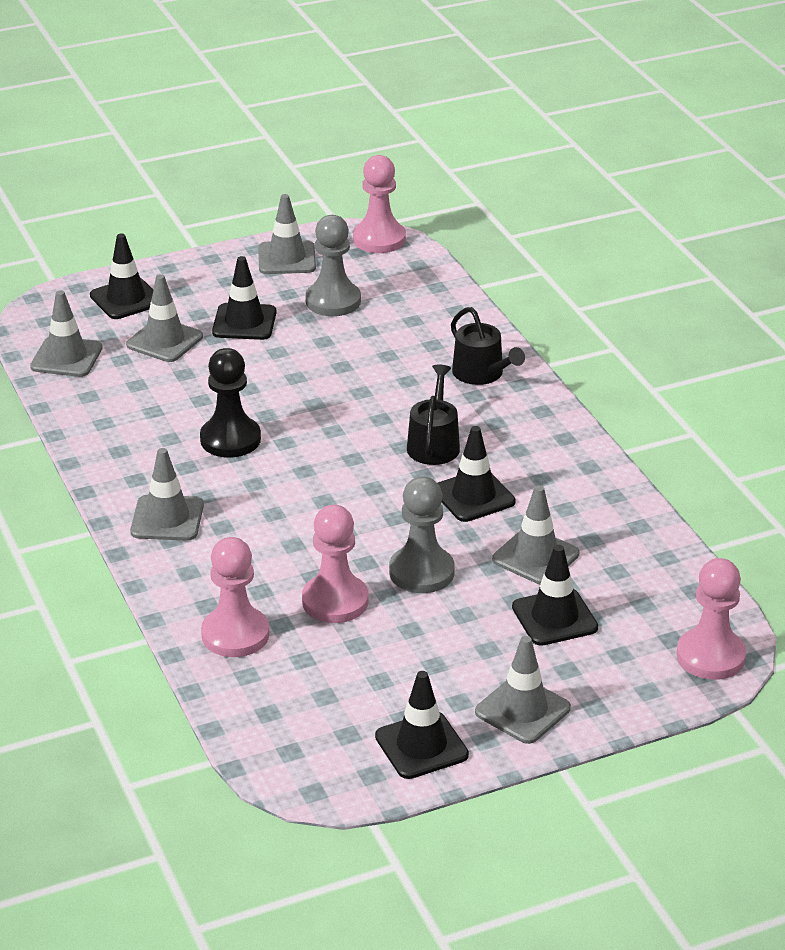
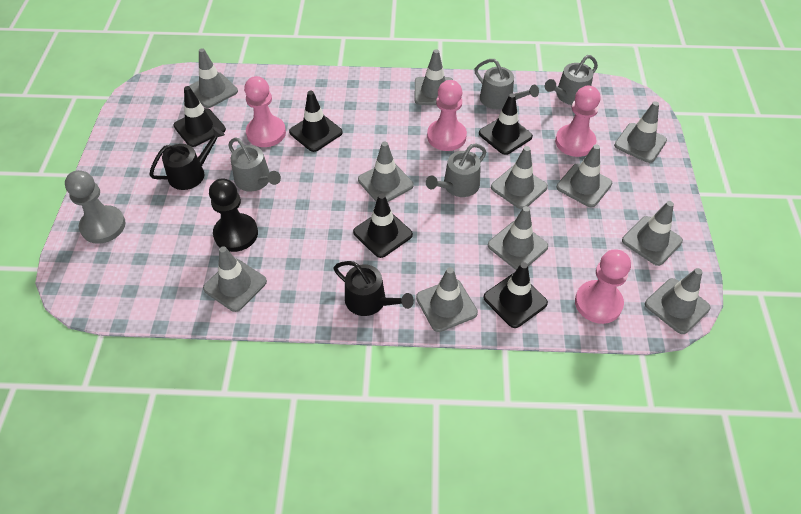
grey pawn: 2 -> 1
grey traffic cone: 6 -> 11
grey watering can: 0 -> 4

